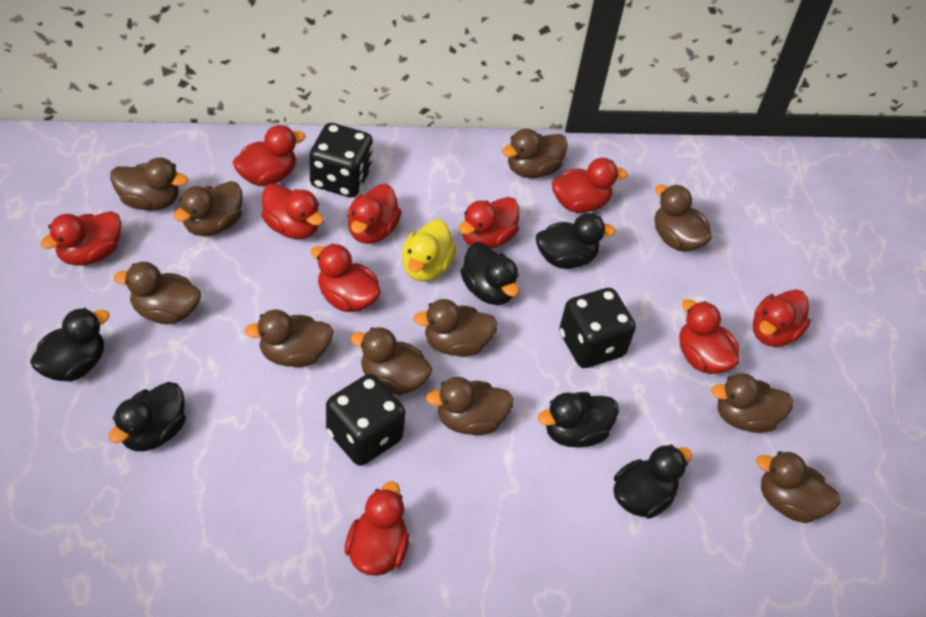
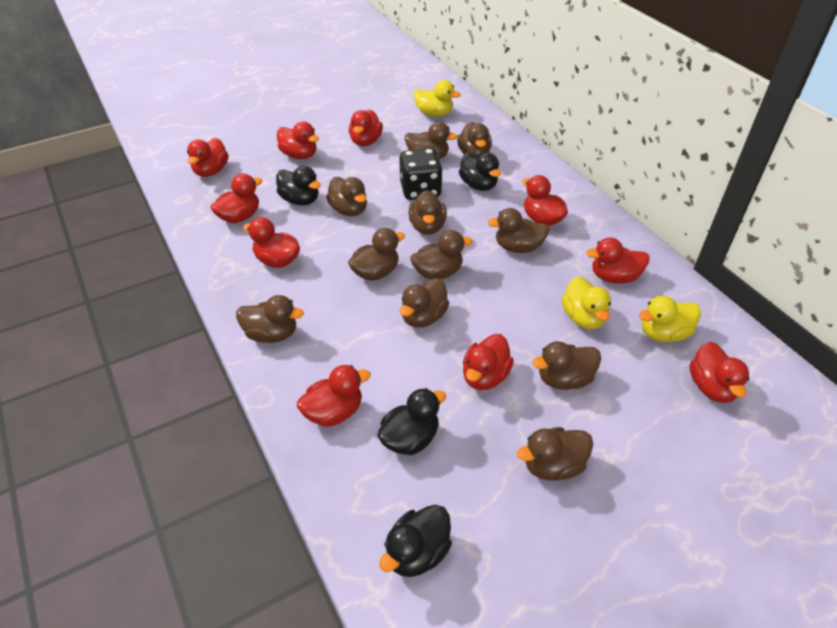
black dice: 3 -> 1
black duck: 6 -> 4
yellow duck: 1 -> 3

